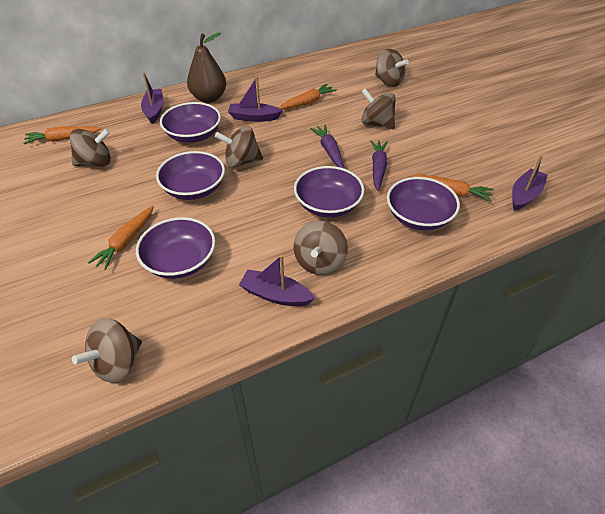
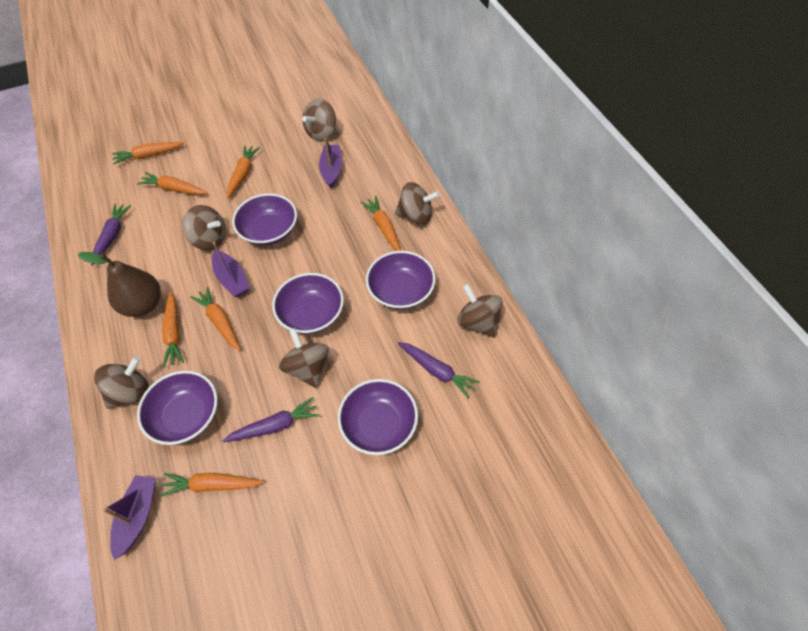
orange carrot: 4 -> 7
purple boat: 4 -> 3
purple carrot: 2 -> 3

